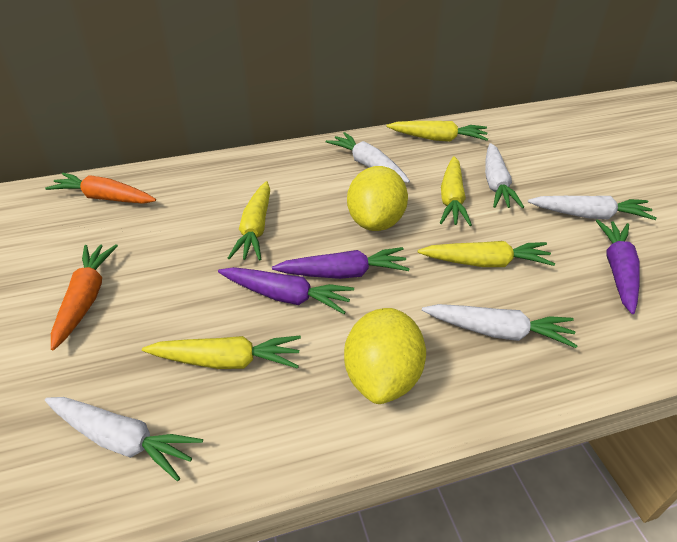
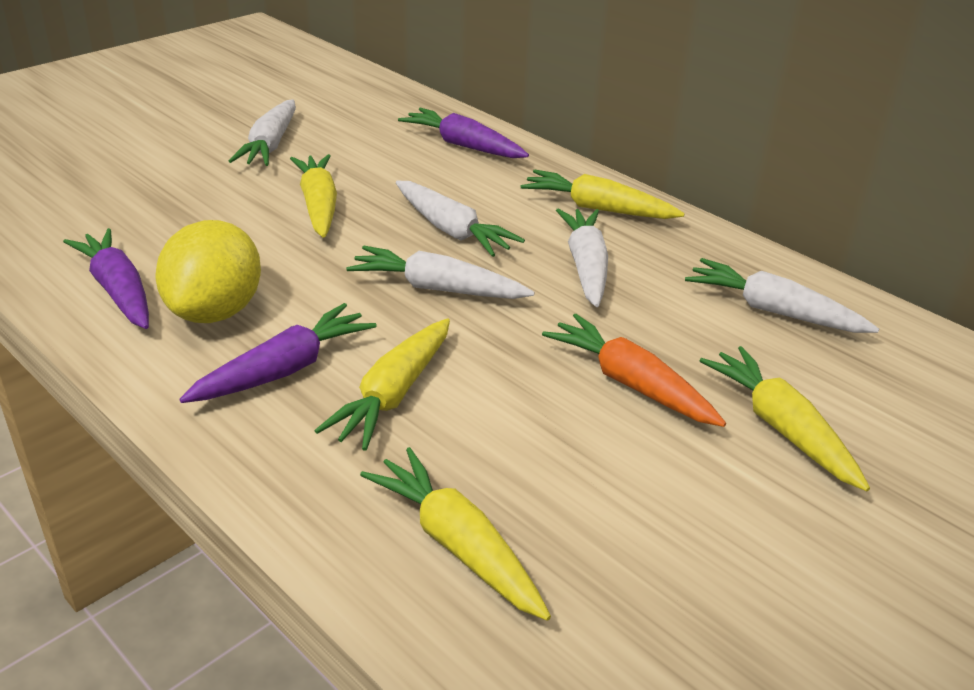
orange carrot: 2 -> 1
yellow lemon: 2 -> 1

